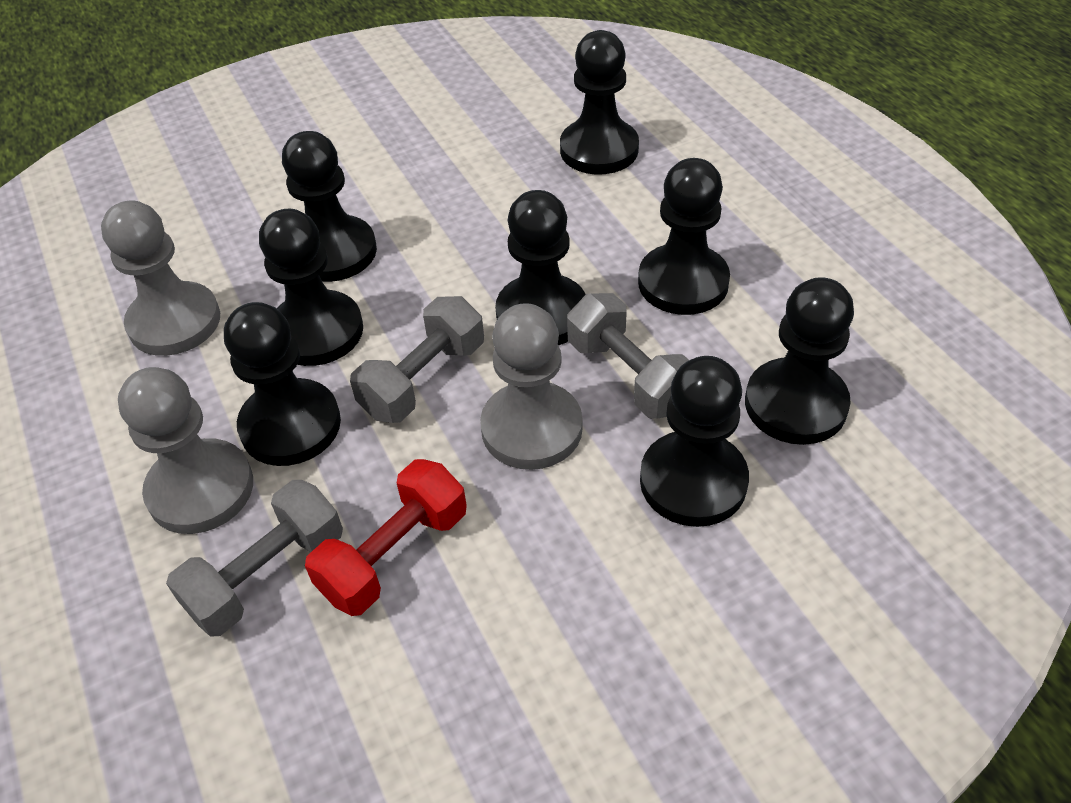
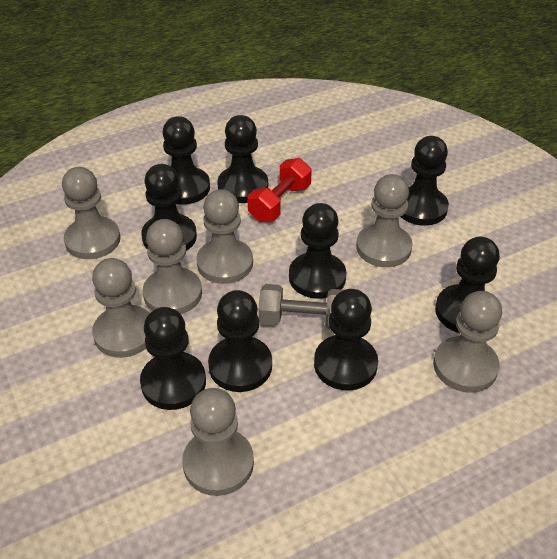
black pawn: 8 -> 9
grey dumbbell: 3 -> 1
grey pawn: 3 -> 7

